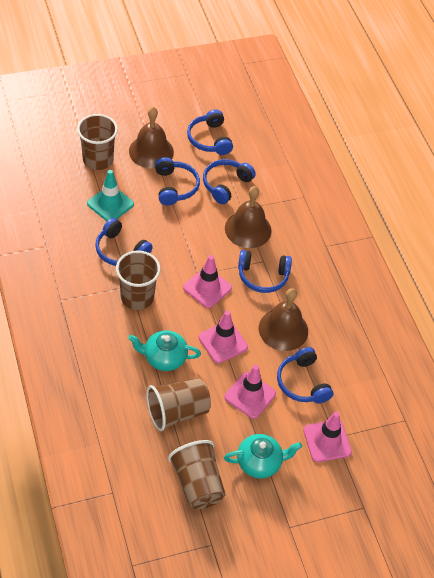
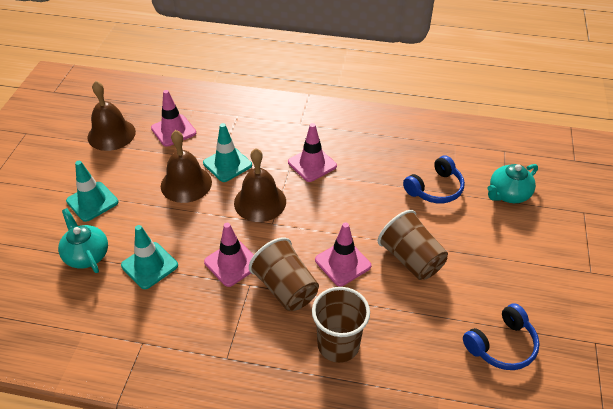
blue headphones: 6 -> 2
brown cup: 4 -> 3
turquoise traffic cone: 1 -> 3

